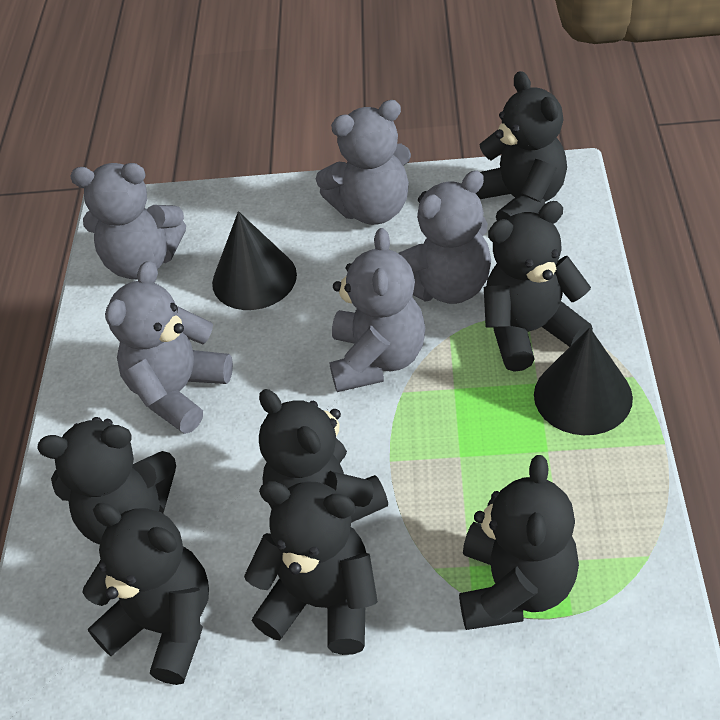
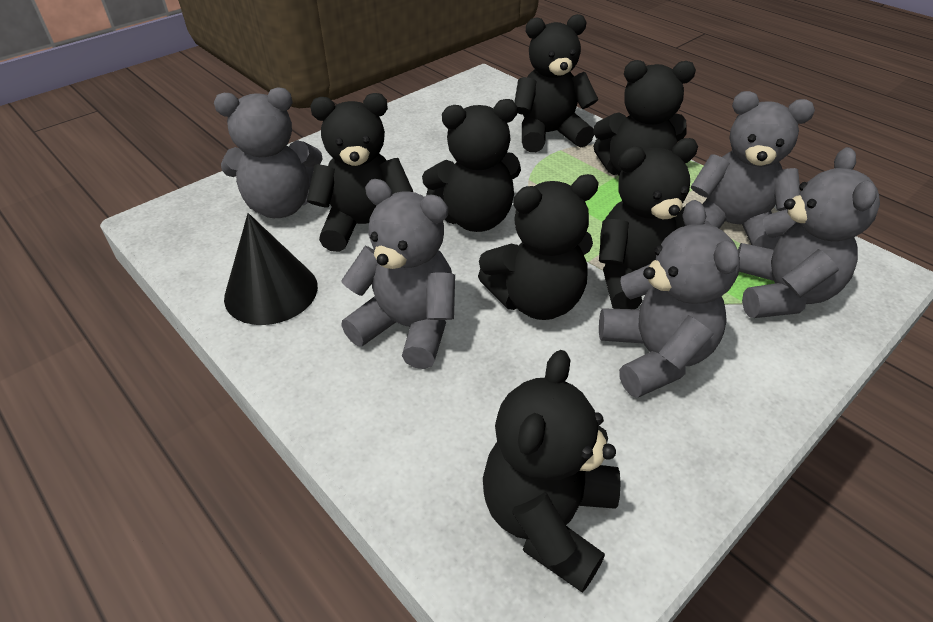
black cone: 2 -> 1

